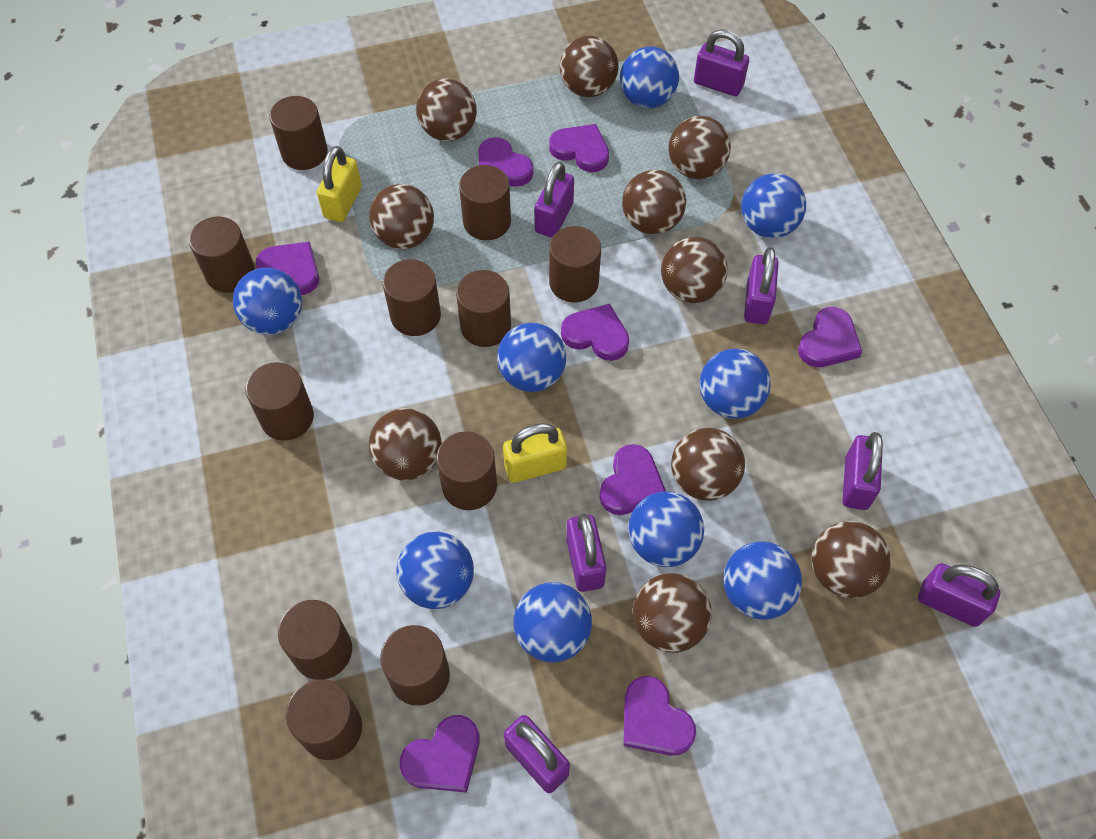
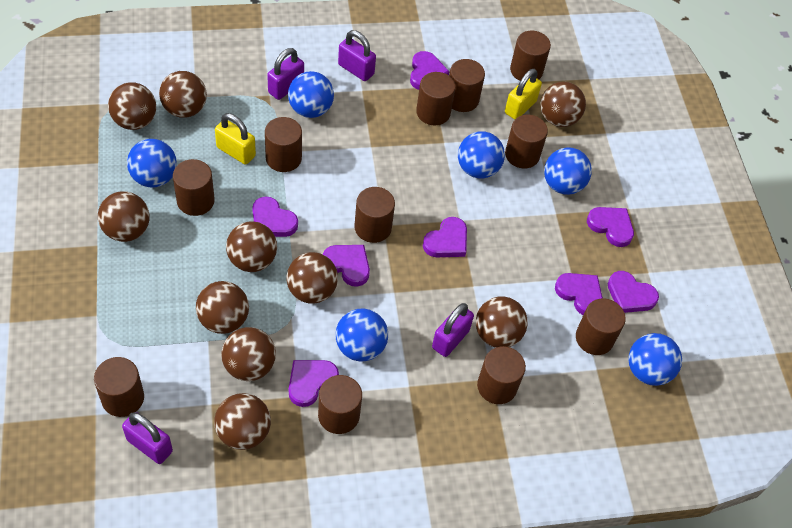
blue ball: 9 -> 6
purple padlock: 7 -> 4

